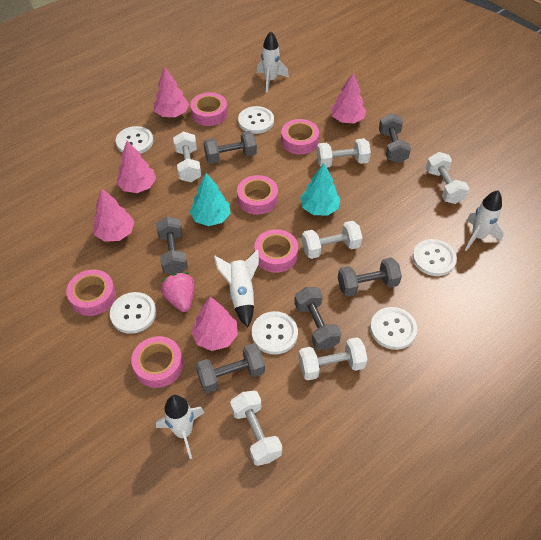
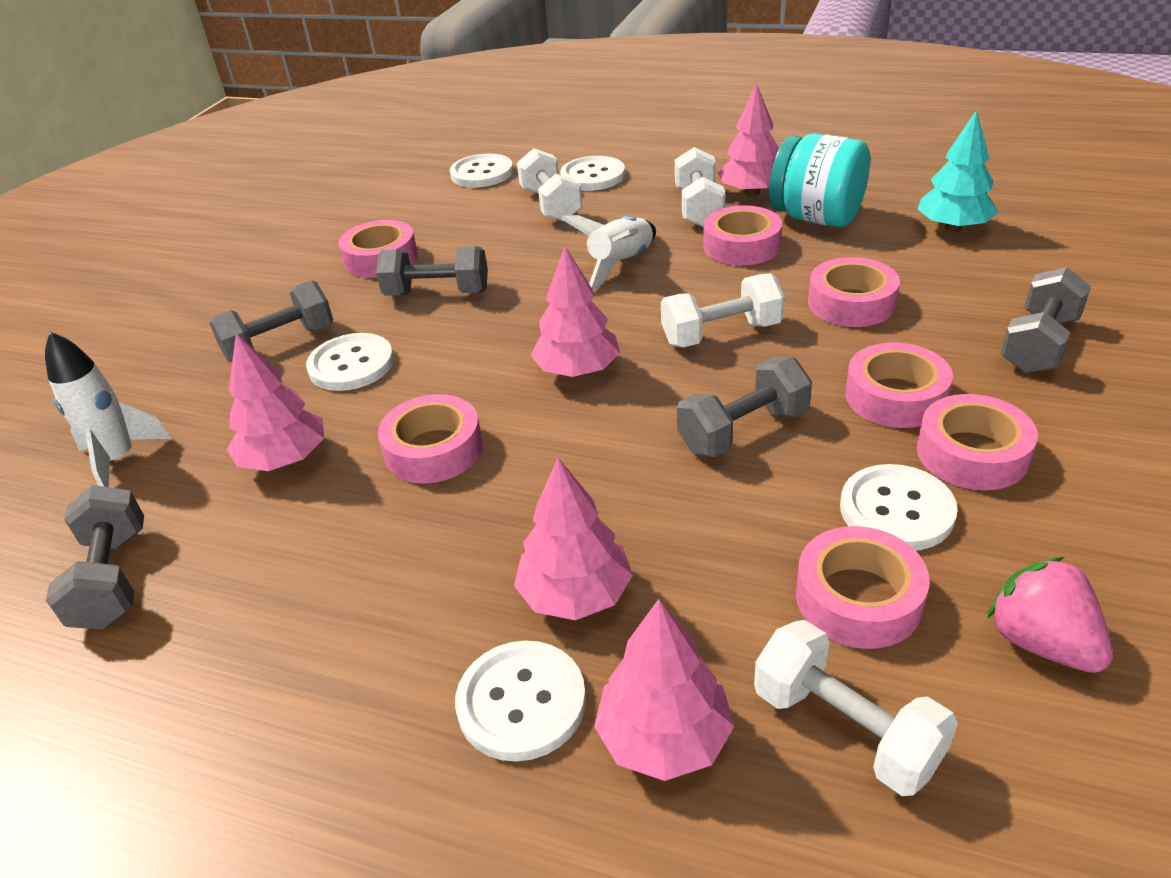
grey dumbbell: 6 -> 5
pink tape: 6 -> 7
turquoise jar: 0 -> 1
turquoise tree: 2 -> 1
white button: 6 -> 5
white dumbbell: 6 -> 4
white rocket: 4 -> 2

